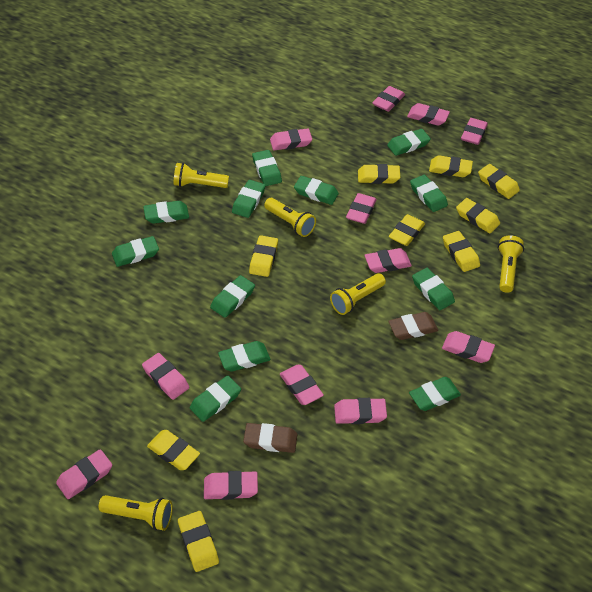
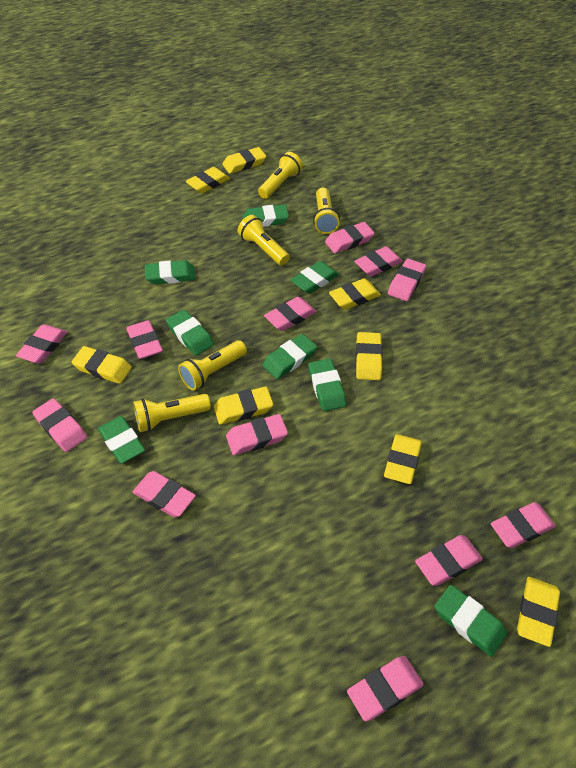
brown eraser: 2 -> 0
green eraser: 12 -> 8
yellow eraser: 9 -> 8

